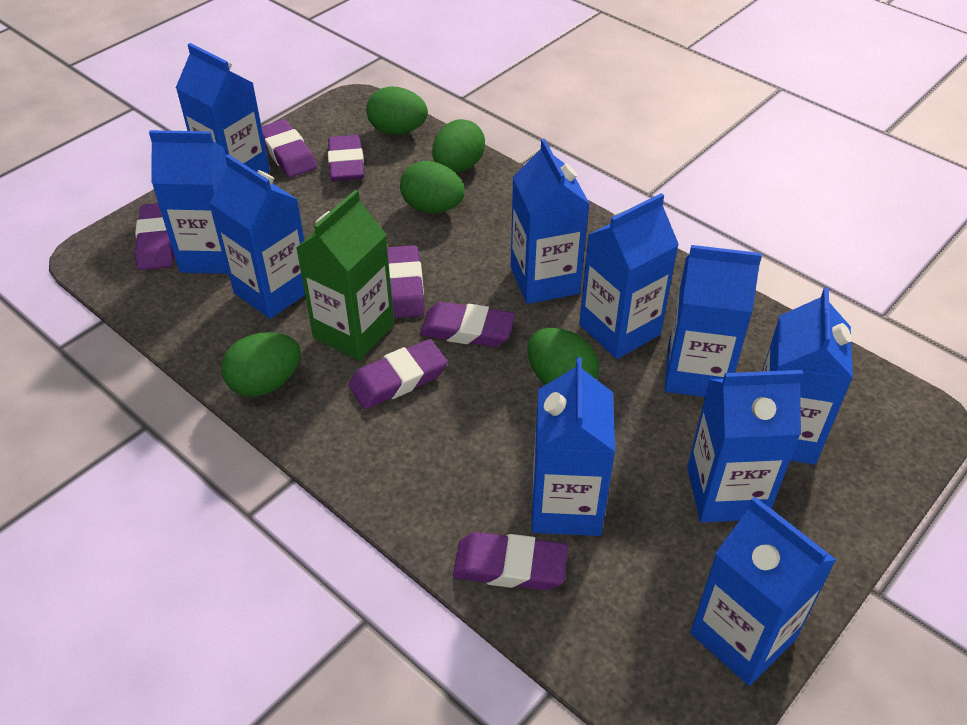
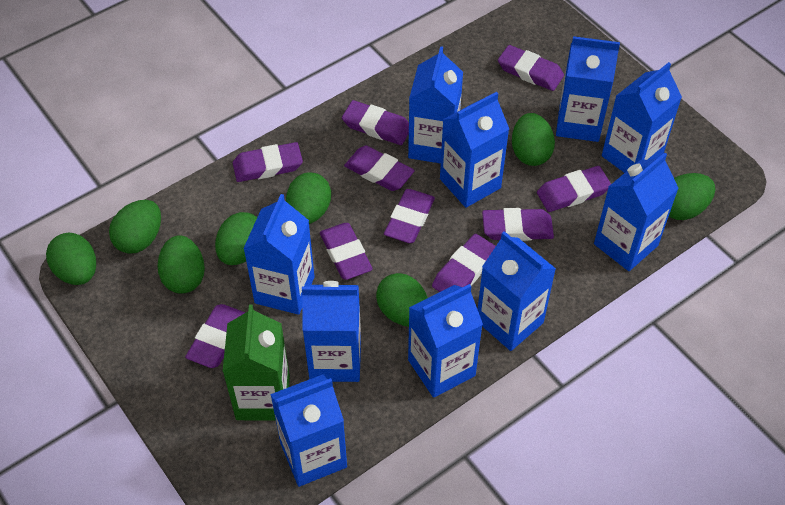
green egg: 5 -> 8
purple eraser: 7 -> 10

